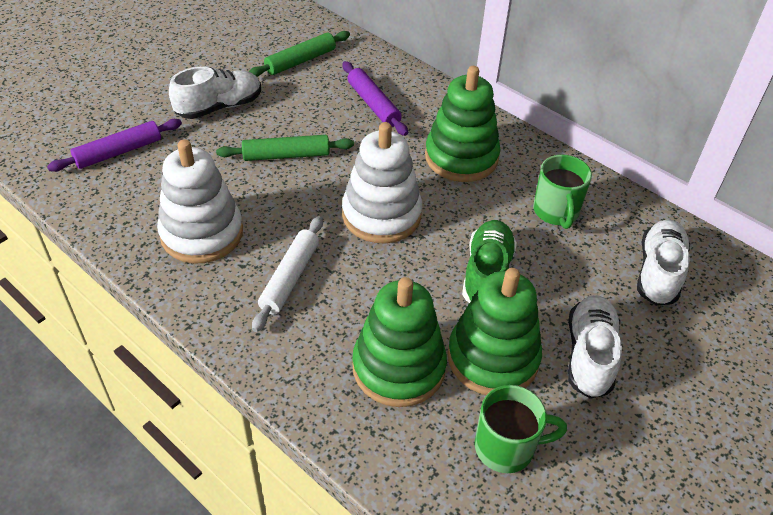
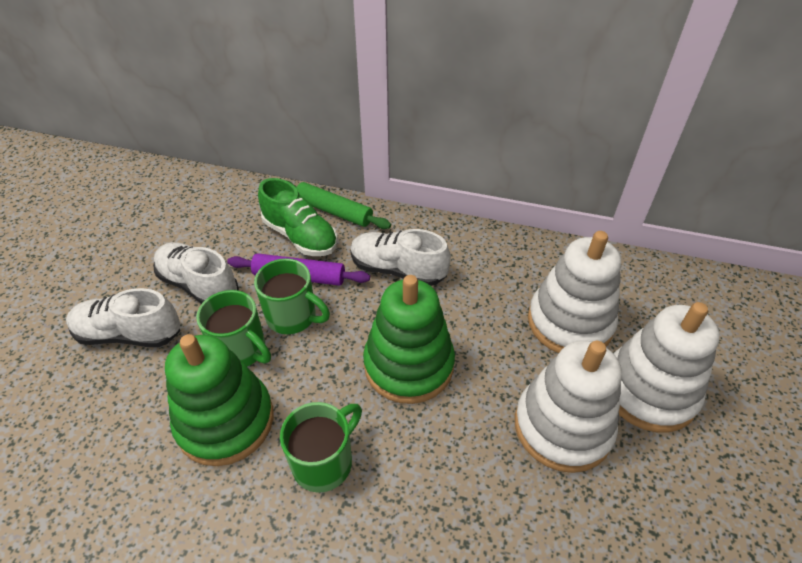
green mug: 2 -> 3
green rolling pin: 2 -> 1
green stacking toy: 3 -> 2
purple rolling pin: 2 -> 1
white rolling pin: 1 -> 0
white stacking toy: 2 -> 3

